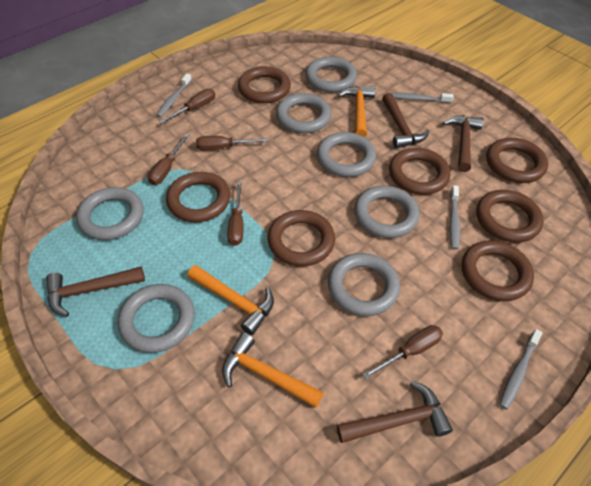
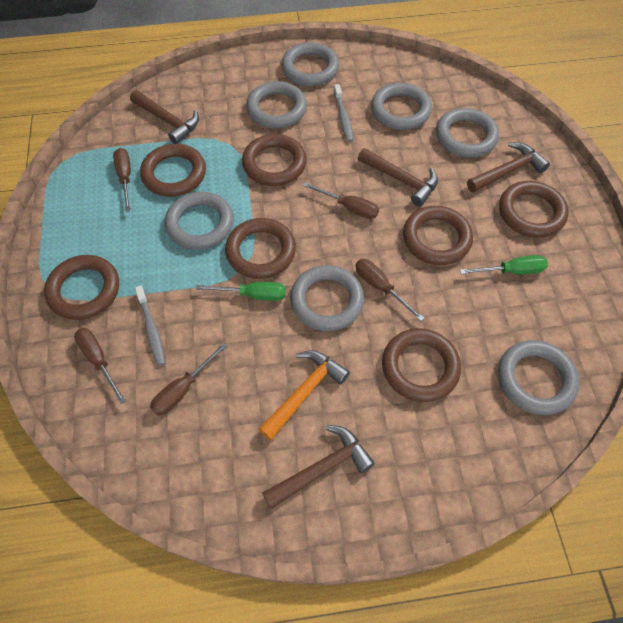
green screwdriver: 0 -> 2
grey toothbrush: 4 -> 2
orange hammer: 3 -> 1

